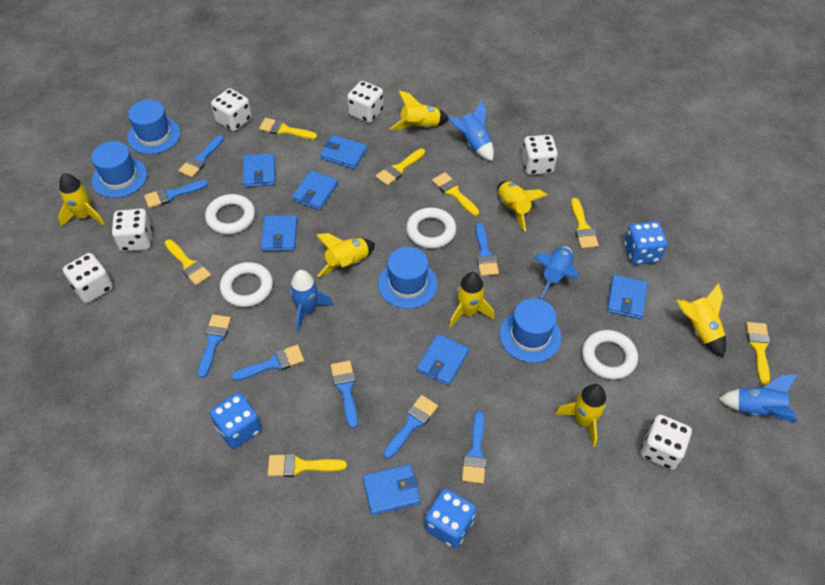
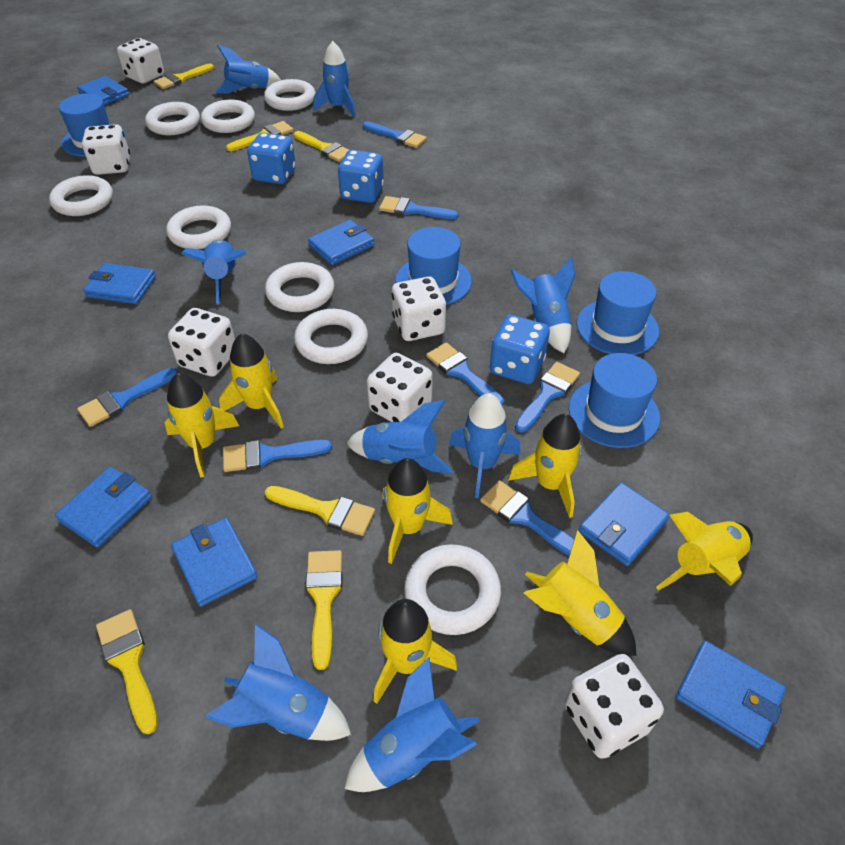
blue brush: 8 -> 7
blue rocket: 4 -> 8
white ring: 4 -> 8
yellow brush: 7 -> 6

